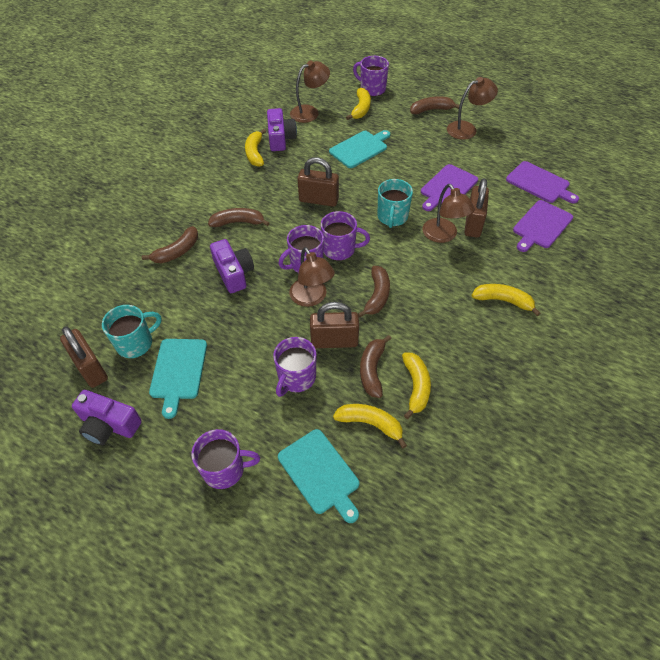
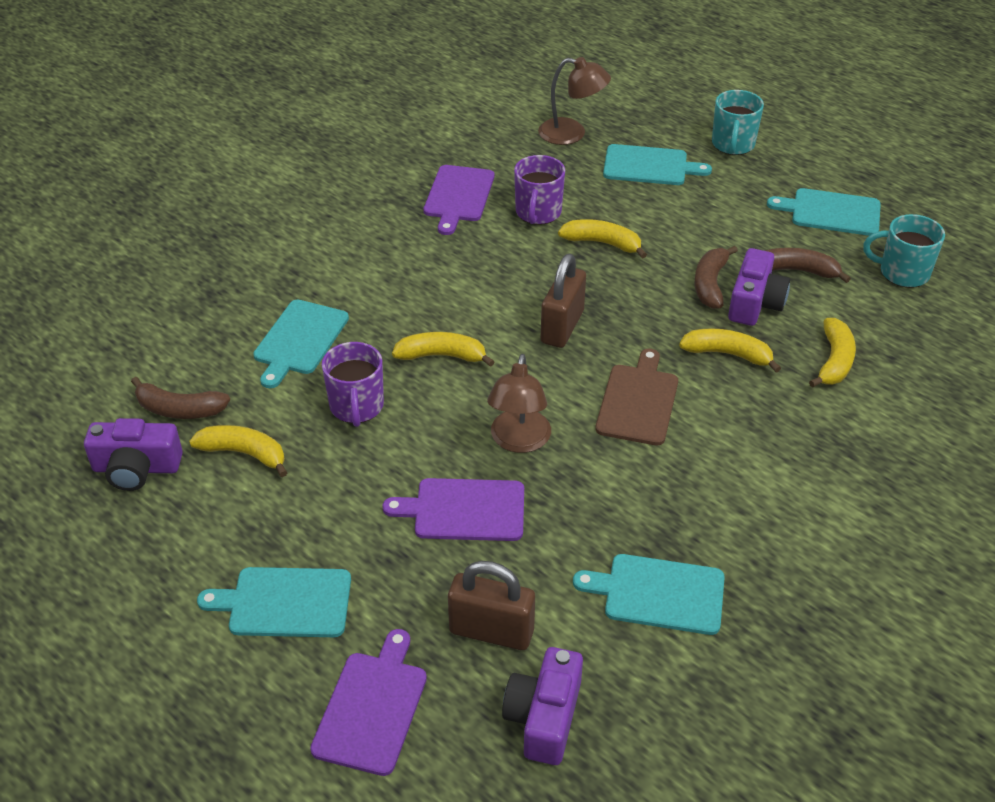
brown banana: 5 -> 3
brown cutting board: 0 -> 1
brown lamp: 4 -> 2
brown padlock: 4 -> 2
purple mug: 5 -> 2
turquoise cutting board: 3 -> 5

